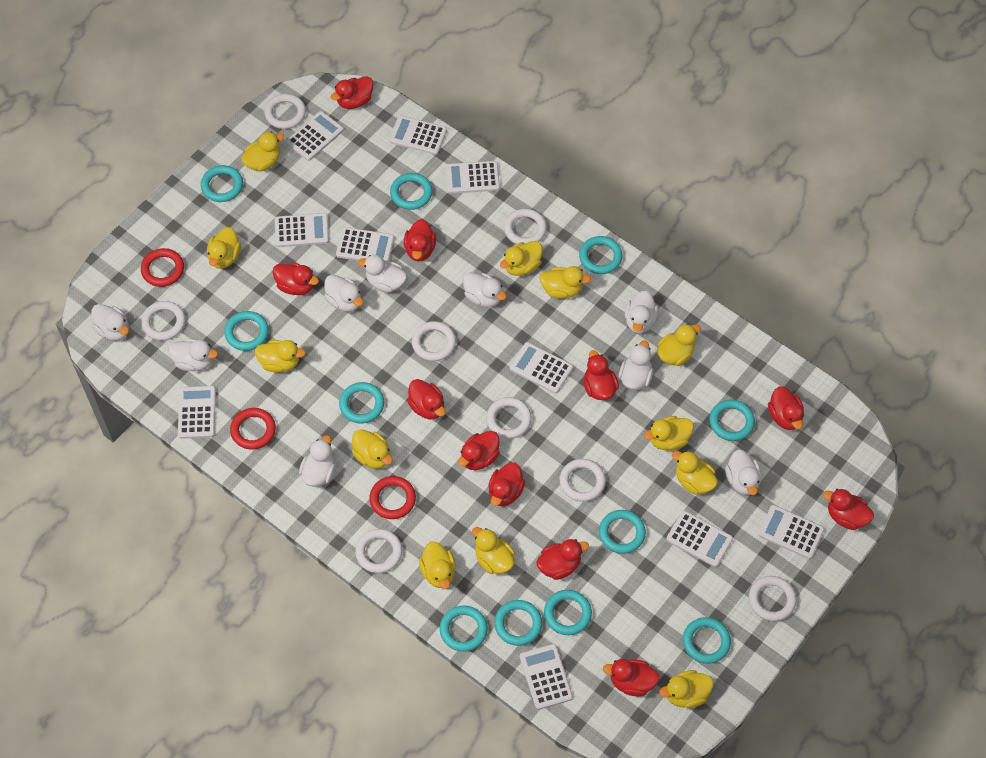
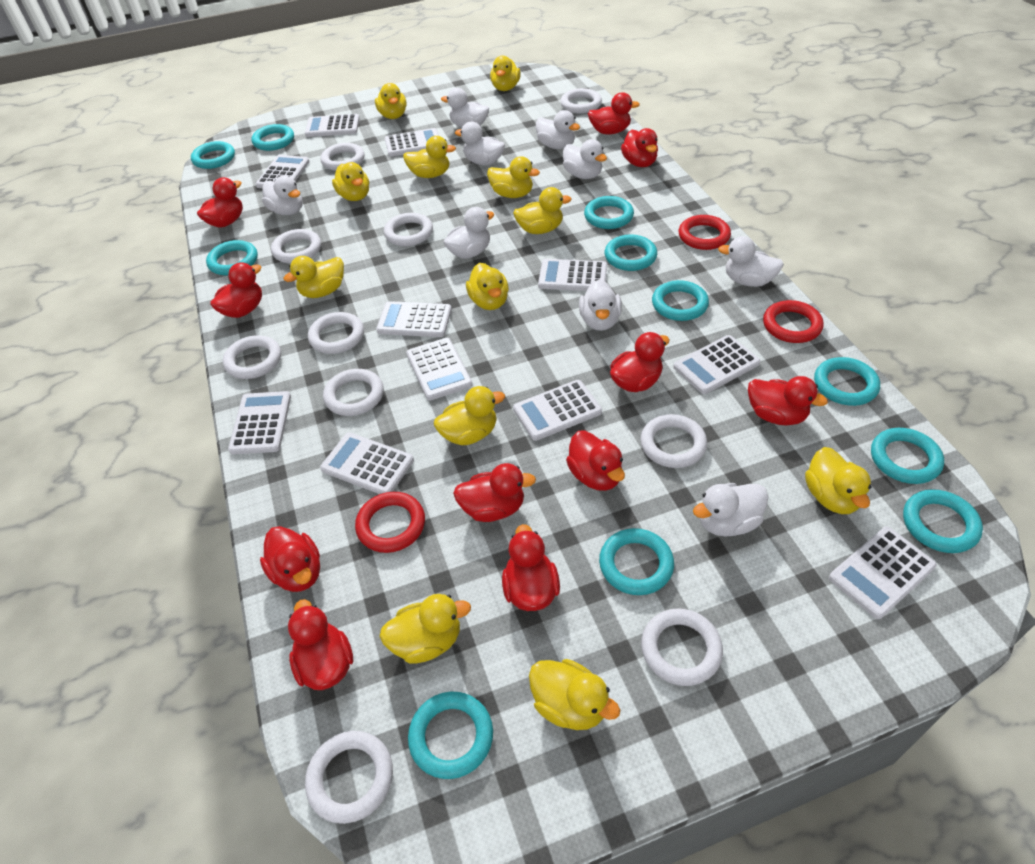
white calculator: 10 -> 11
white ring: 8 -> 10

